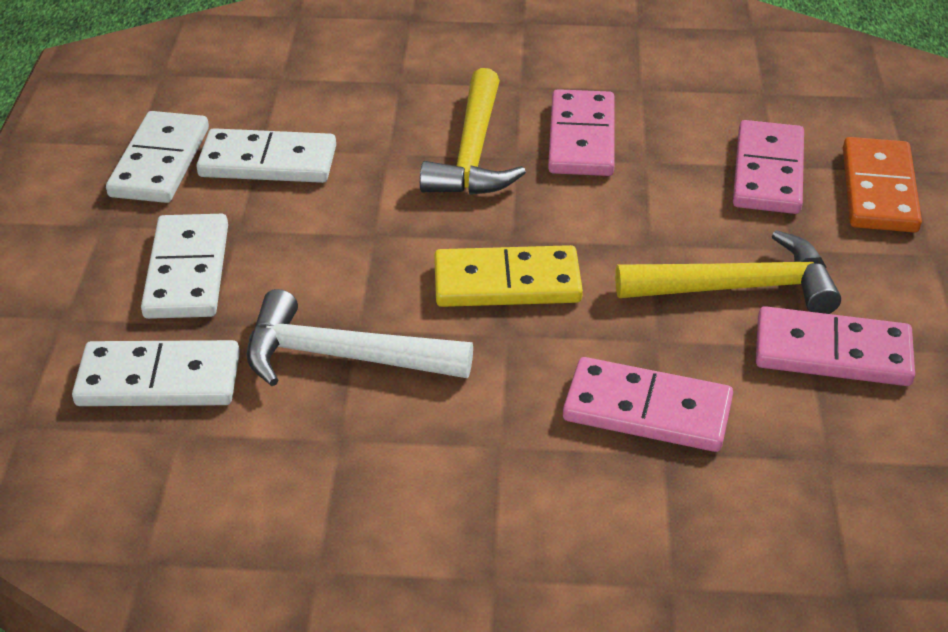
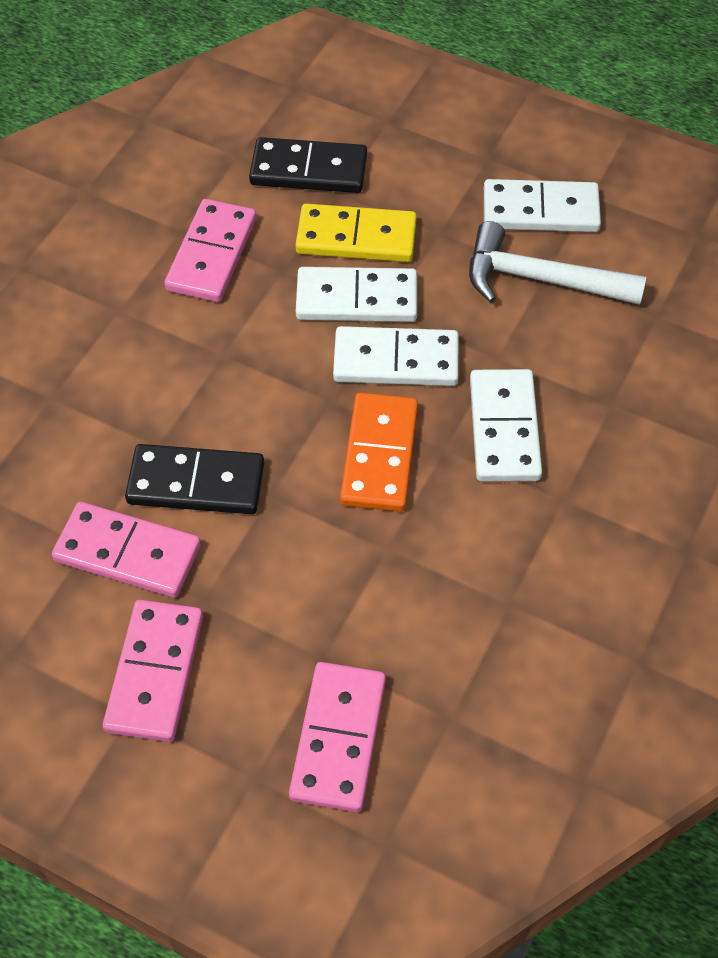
black domino: 0 -> 2
yellow hammer: 2 -> 0

